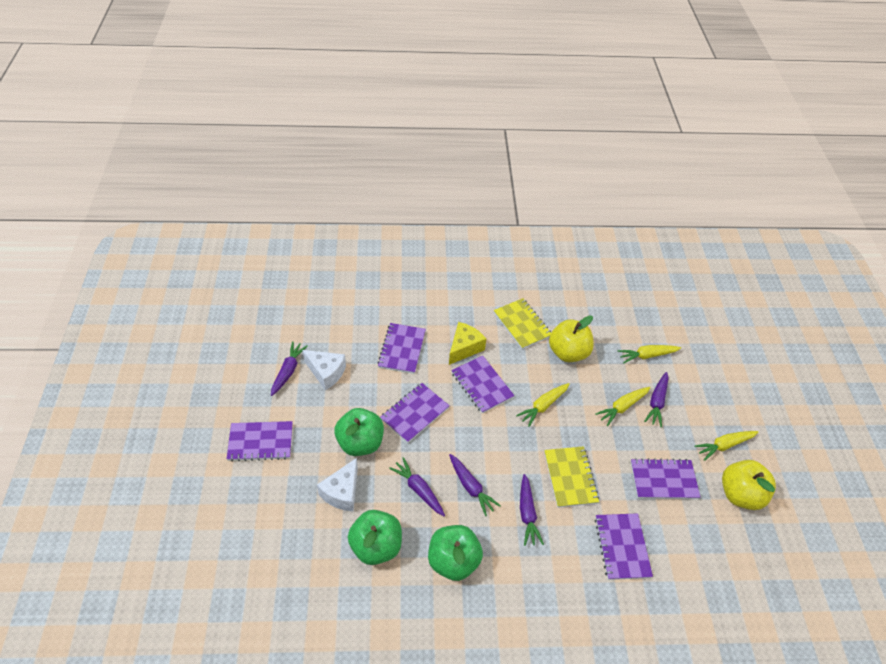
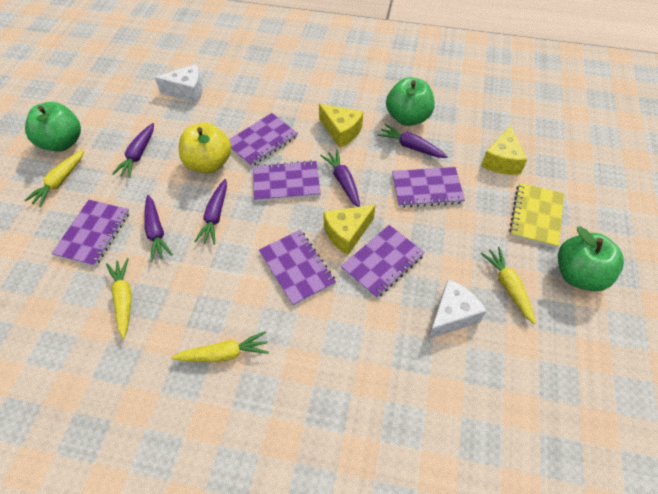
yellow apple: 2 -> 1
yellow cheese: 1 -> 3
yellow notebook: 2 -> 1

